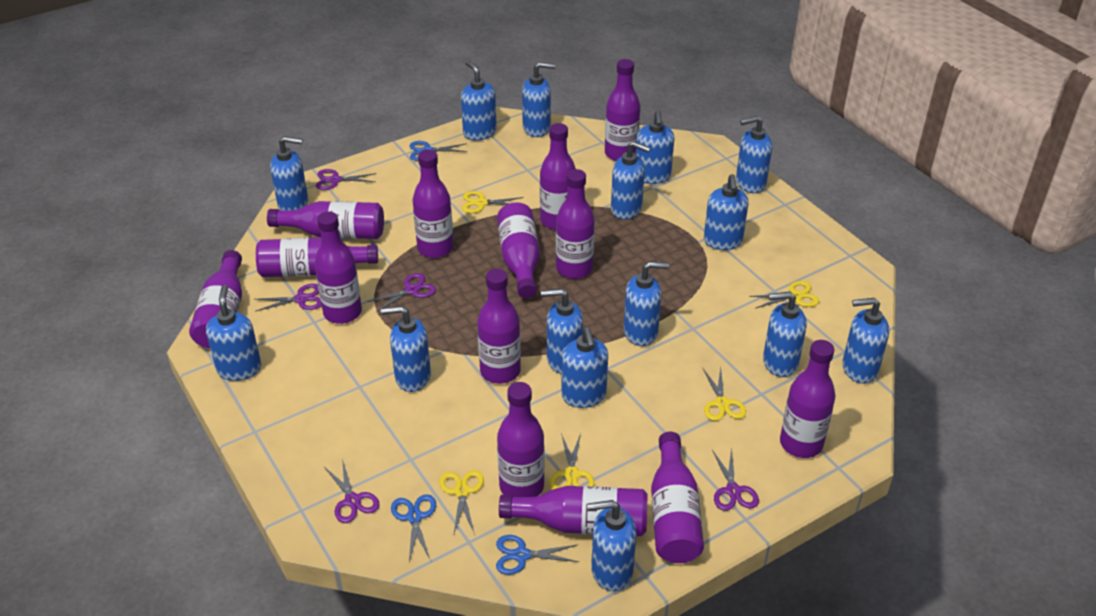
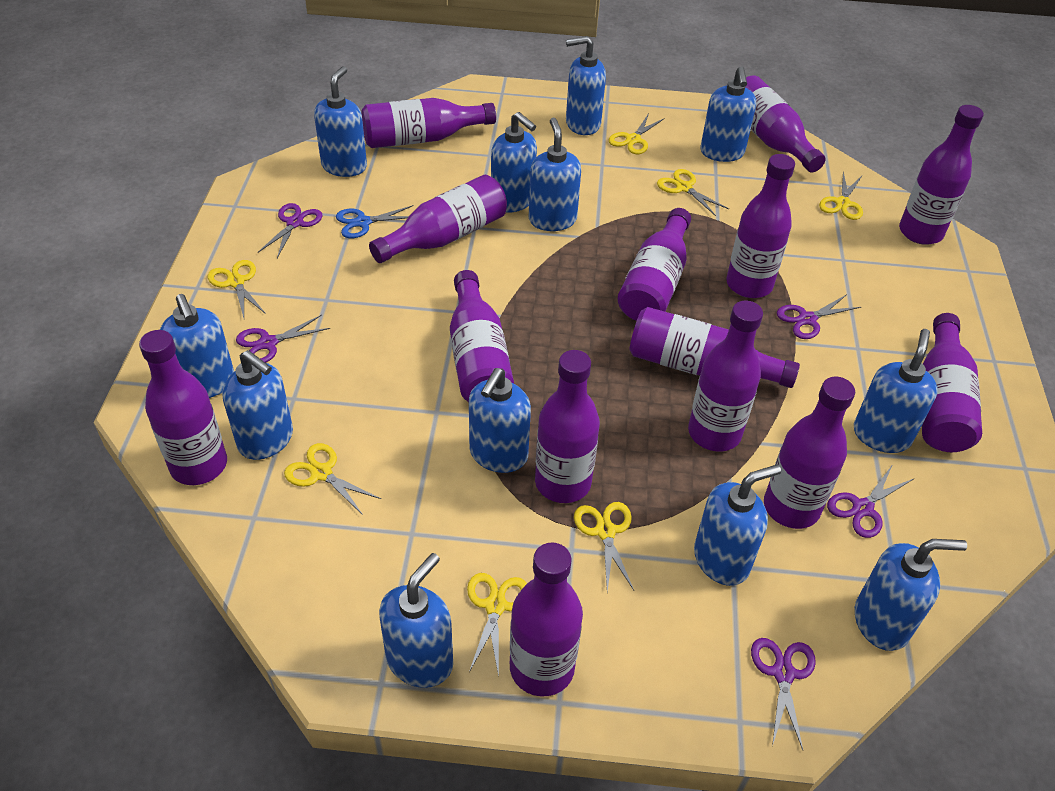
blue scissors: 3 -> 1
blue soap dispenser: 15 -> 12
yellow scissors: 5 -> 7

